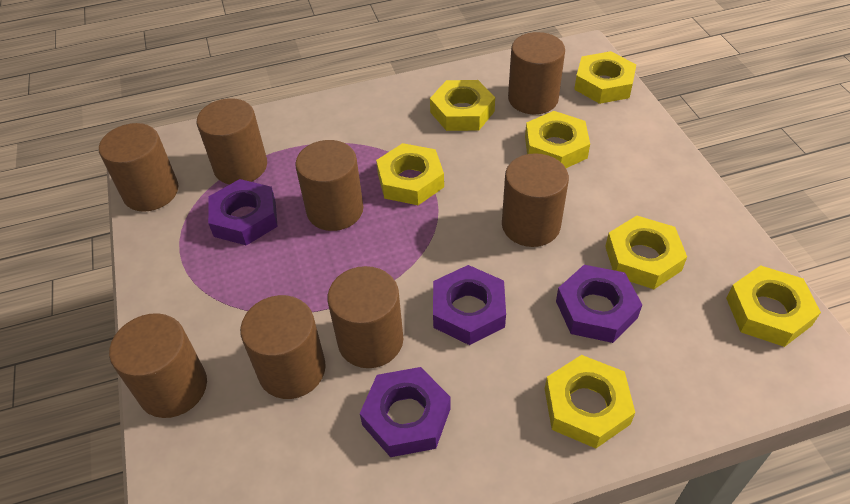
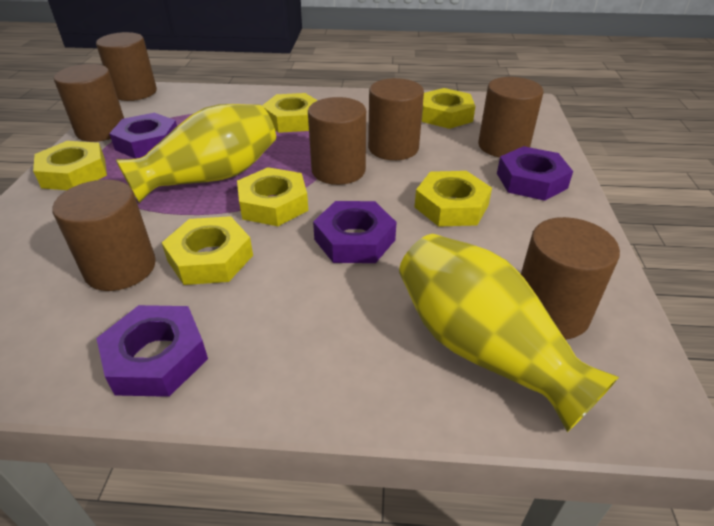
brown cylinder: 8 -> 7
yellow nut: 7 -> 6
yellow vase: 0 -> 2

